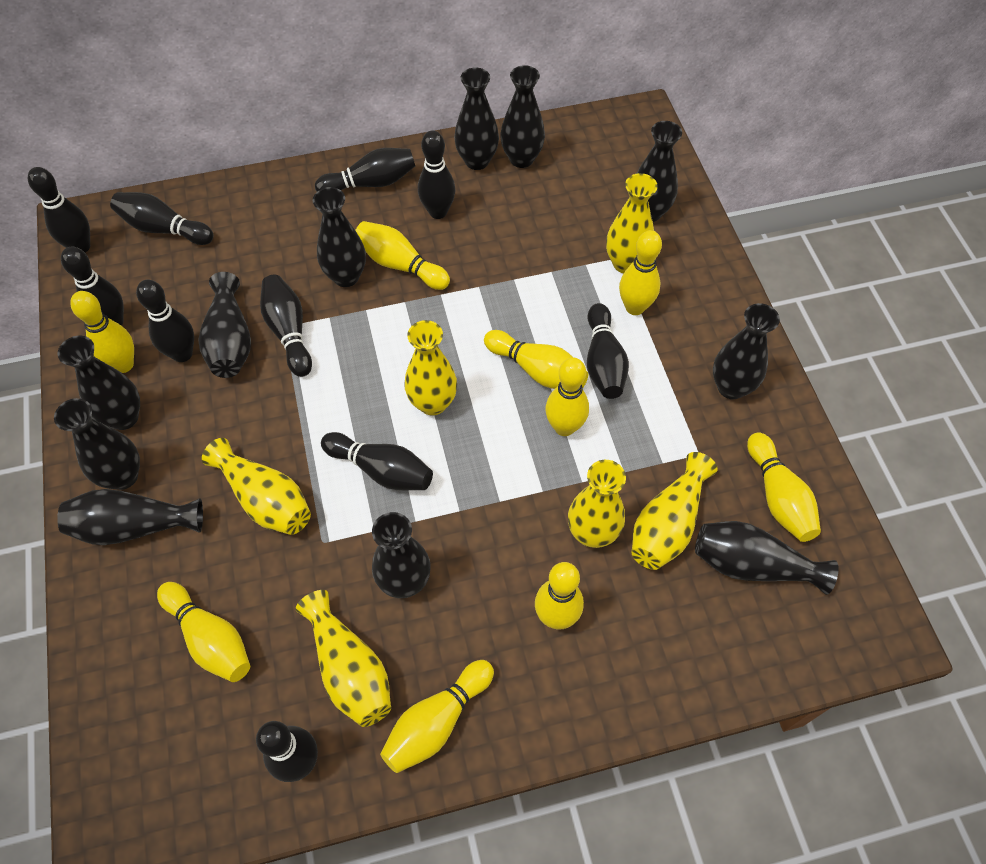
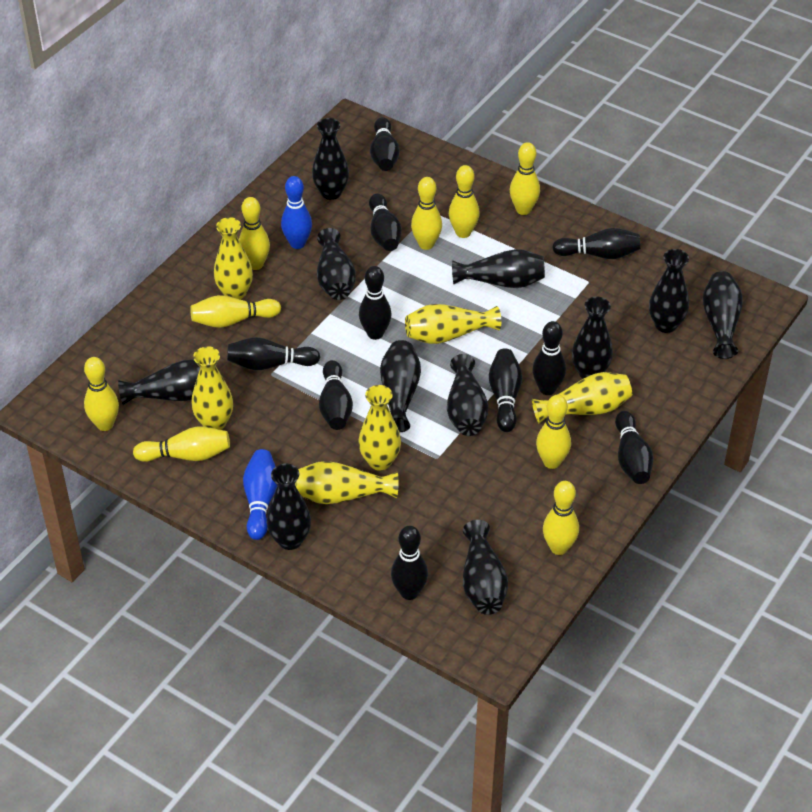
blue bowling pin: 0 -> 2

